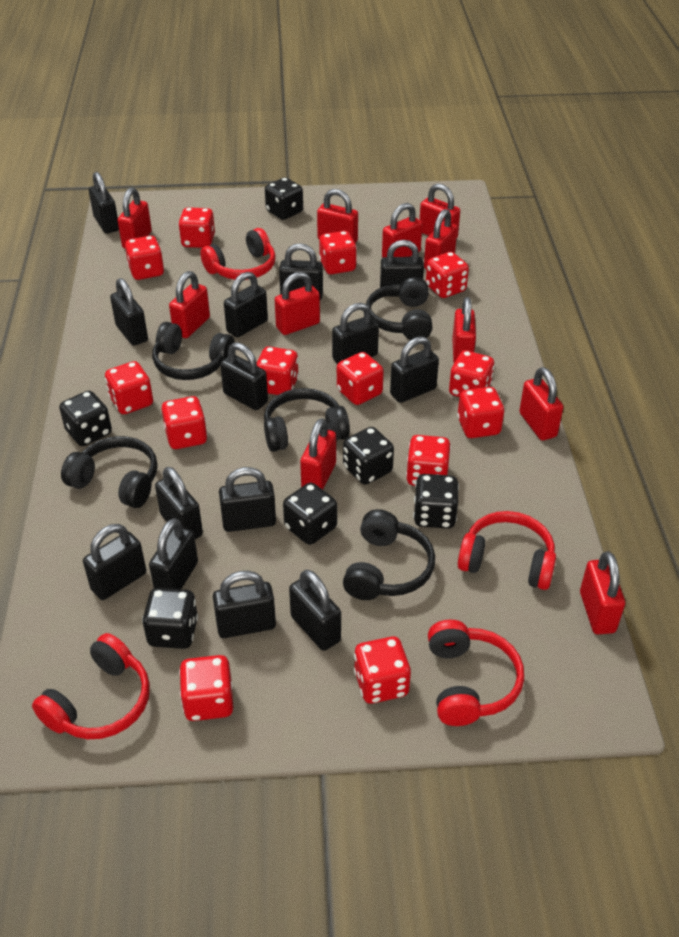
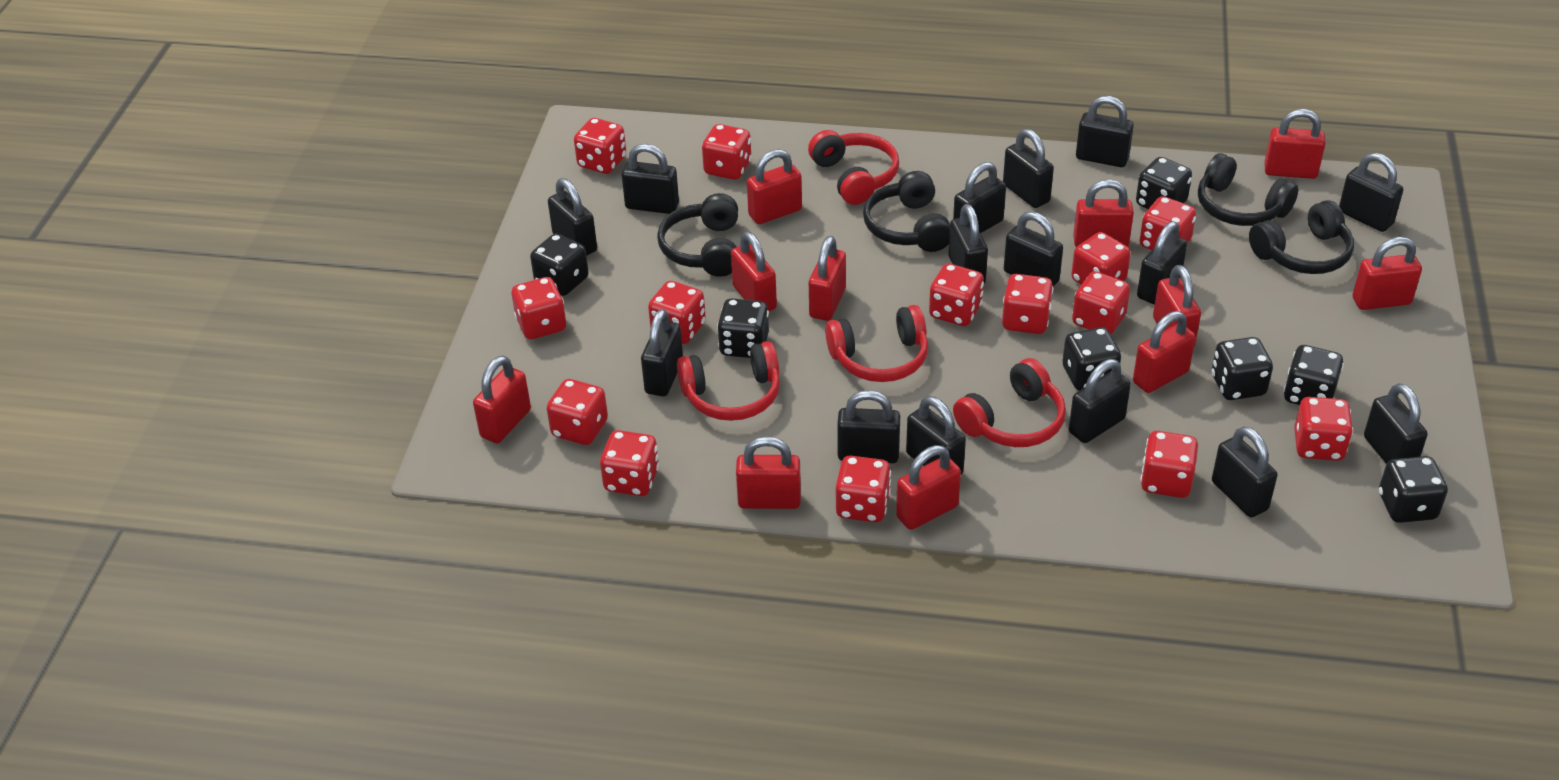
black dice: 6 -> 7
black headphones: 5 -> 4
black padlock: 14 -> 15
red dice: 13 -> 14

